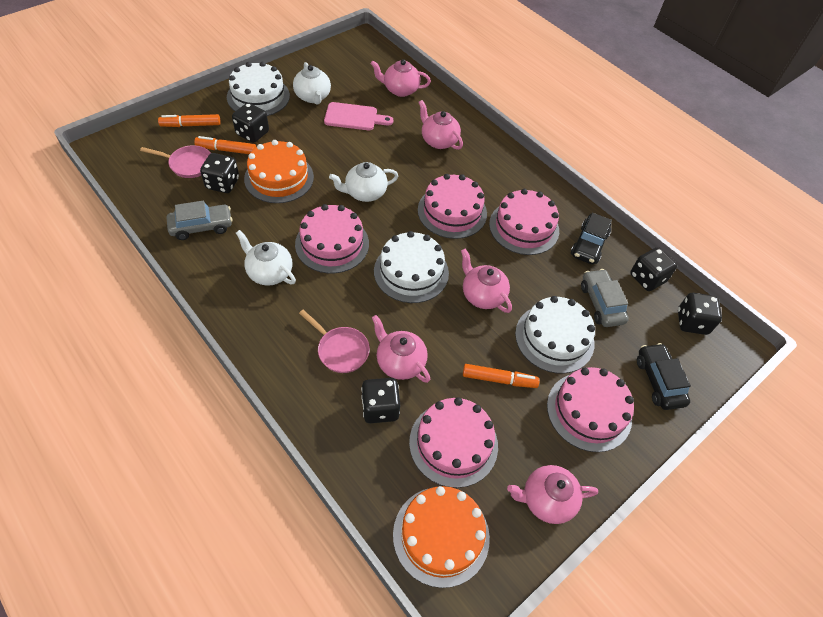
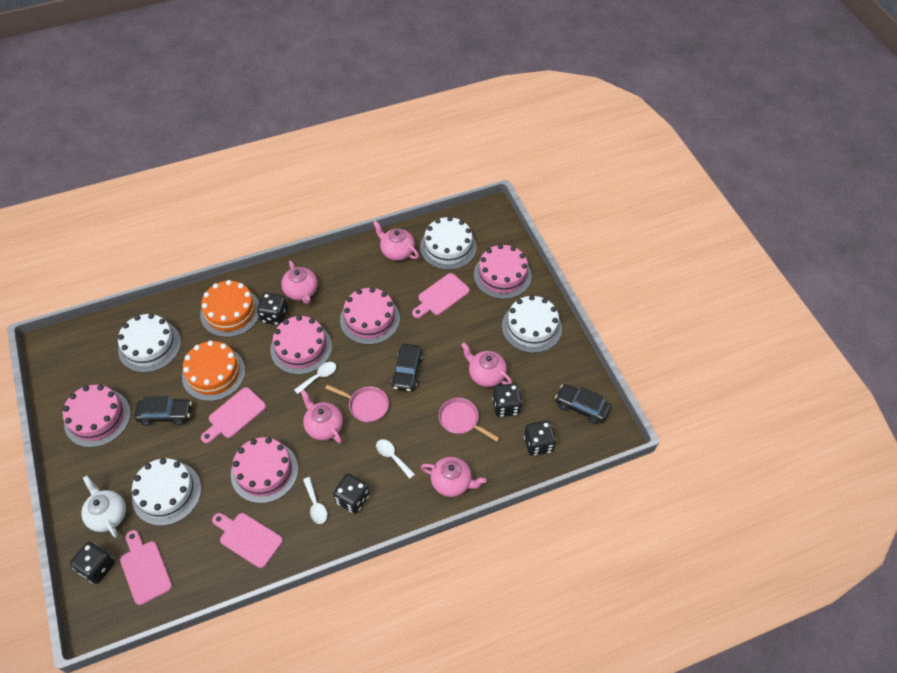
black car: 2 -> 3
grey car: 2 -> 0
orange marker: 3 -> 0
pink cutting board: 1 -> 4
white cake: 3 -> 4
white spoon: 0 -> 3
white teapot: 3 -> 1

